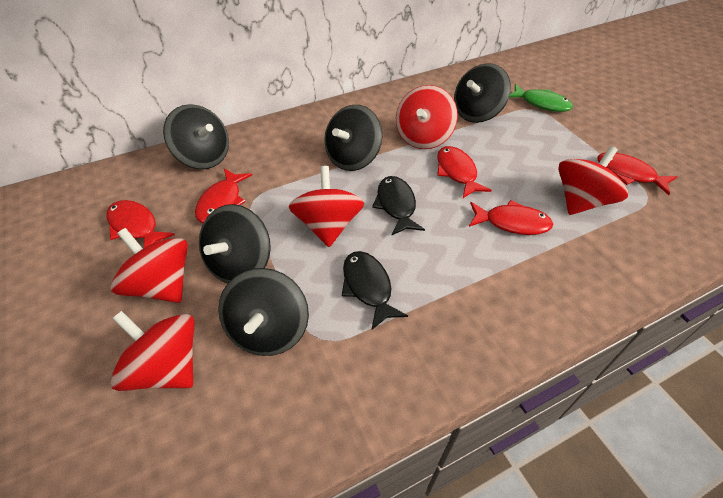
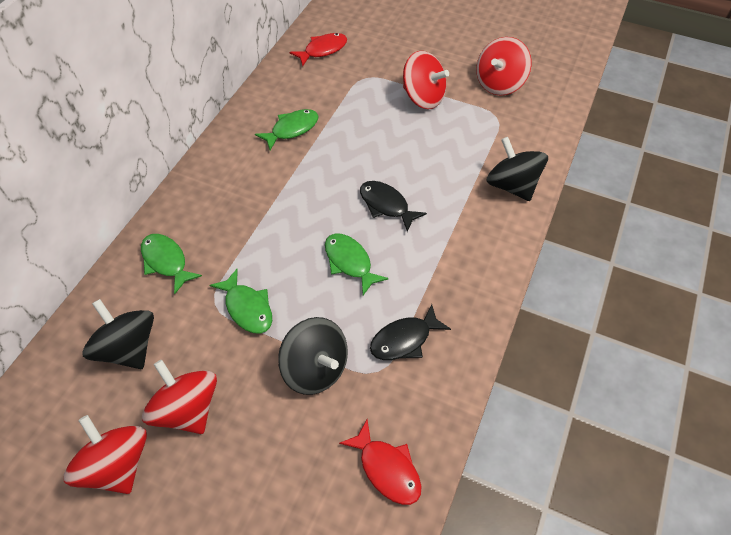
black spinning top: 5 -> 3
green fish: 1 -> 4
red fish: 5 -> 2
red spinning top: 5 -> 4

